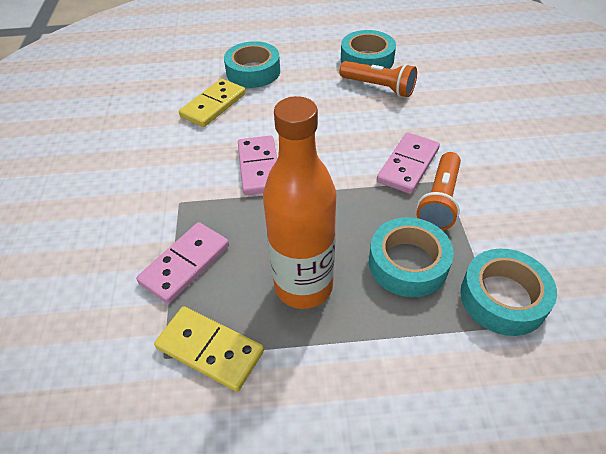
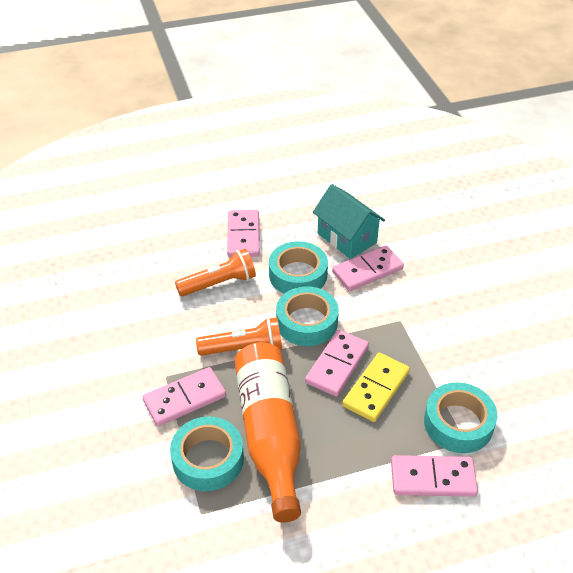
pink domino: 3 -> 5
turquoise house: 0 -> 1
yellow domino: 2 -> 1

